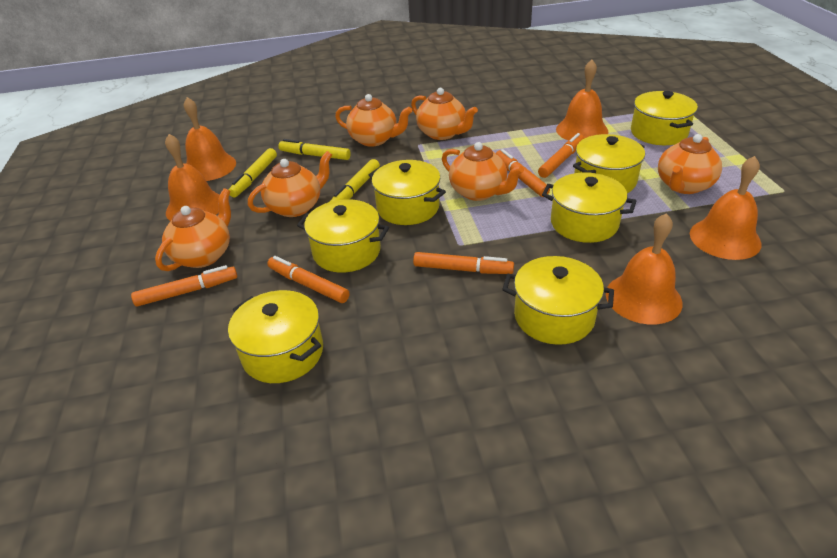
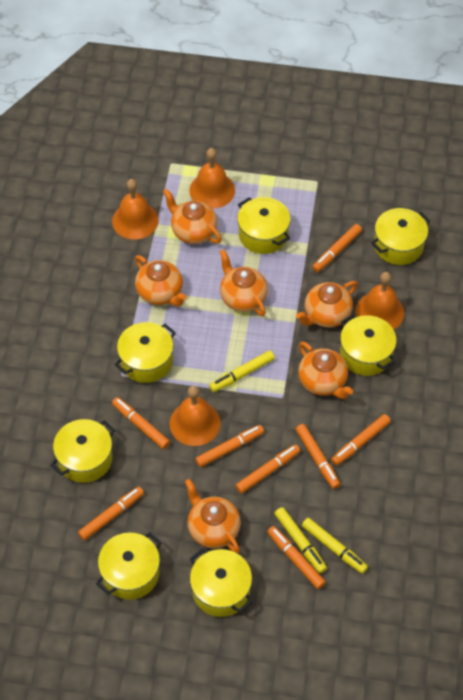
orange bell: 5 -> 4
orange marker: 5 -> 8

